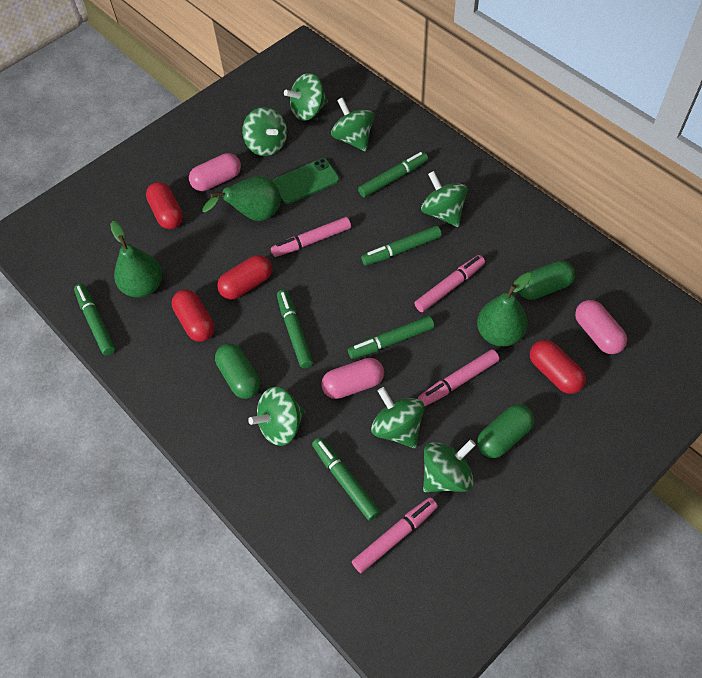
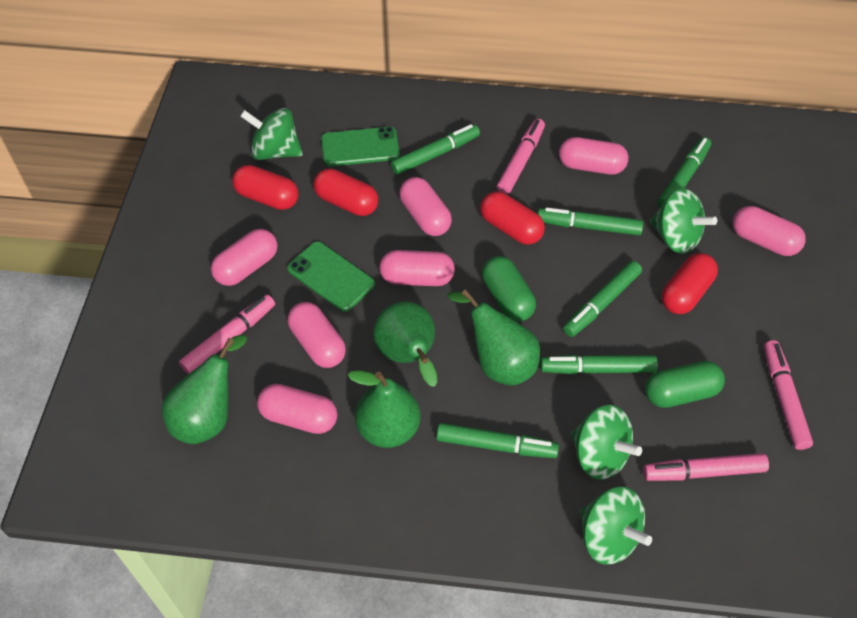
green capsule: 3 -> 2
green pear: 3 -> 4
green phone: 1 -> 2
green spinning top: 7 -> 4
pink capsule: 3 -> 7

